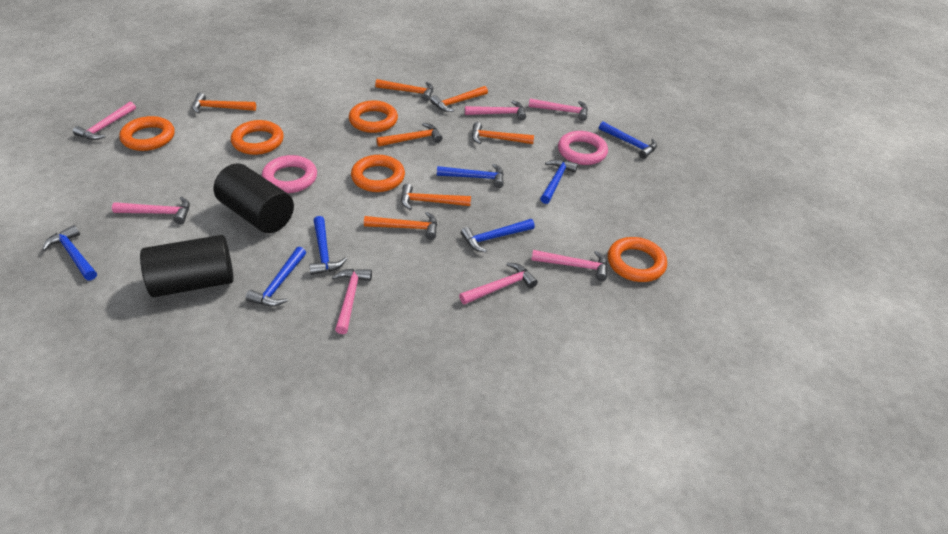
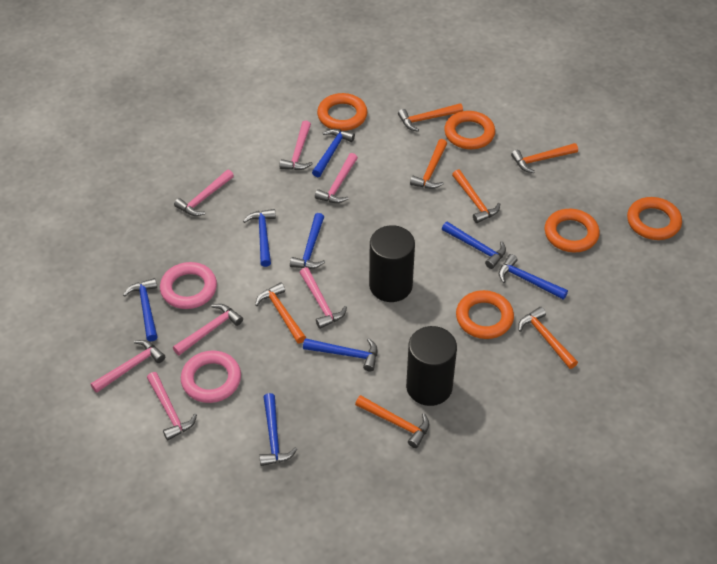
blue hammer: 7 -> 8

